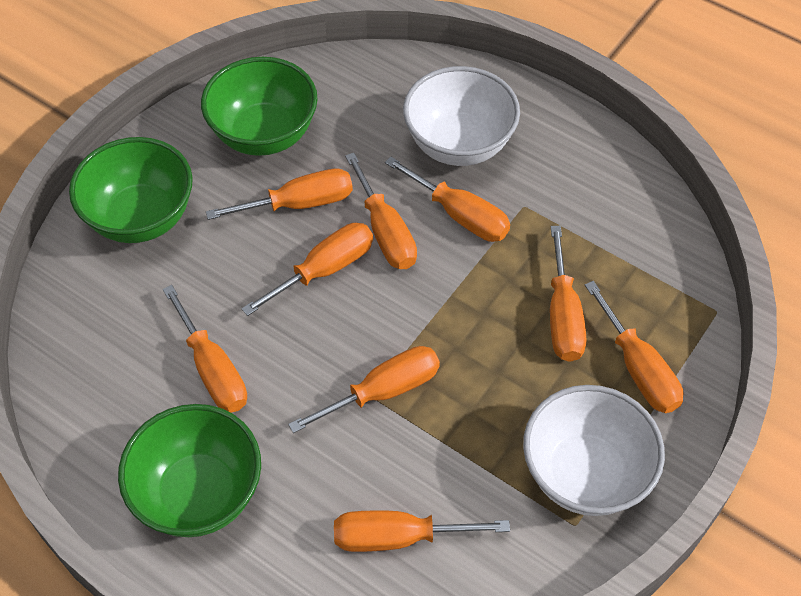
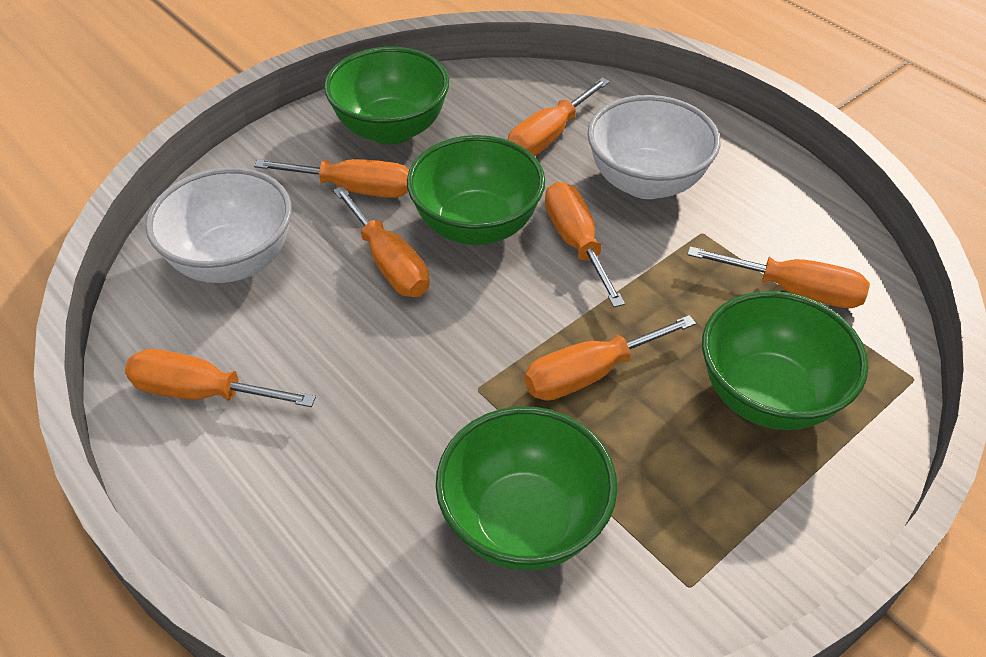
green bowl: 3 -> 4
orange screwdriver: 9 -> 7

